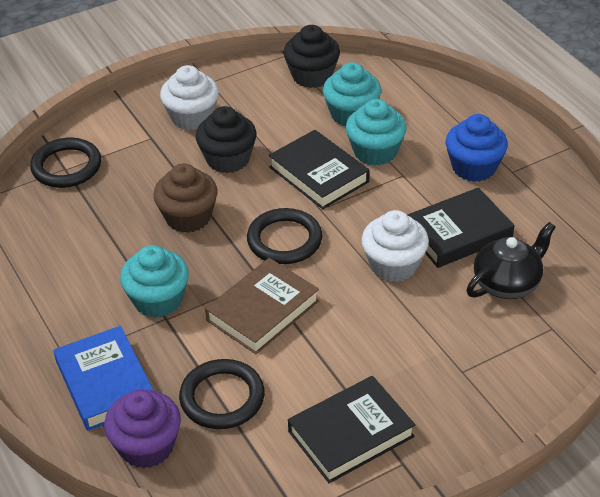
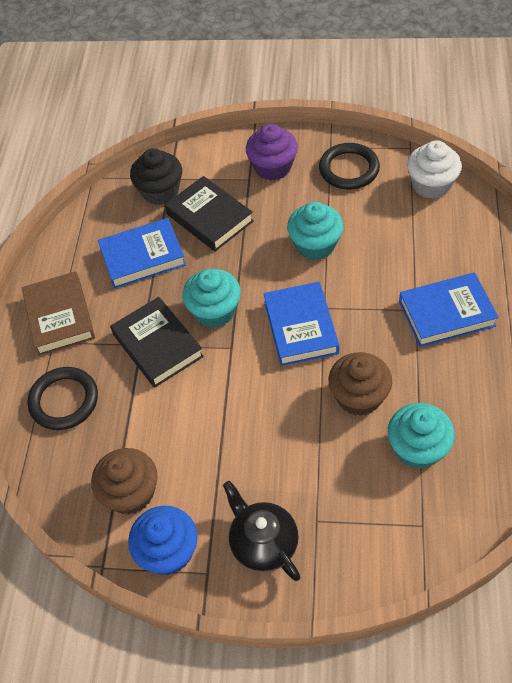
black book: 3 -> 2
black cupcake: 2 -> 1
black ring: 3 -> 2
blue book: 1 -> 3
brown cupcake: 1 -> 2
white cupcake: 2 -> 1

